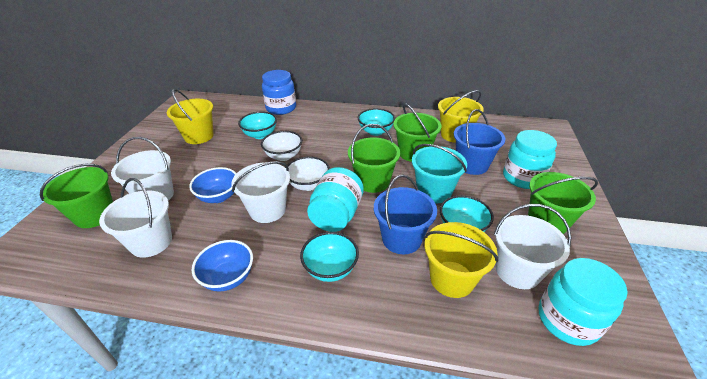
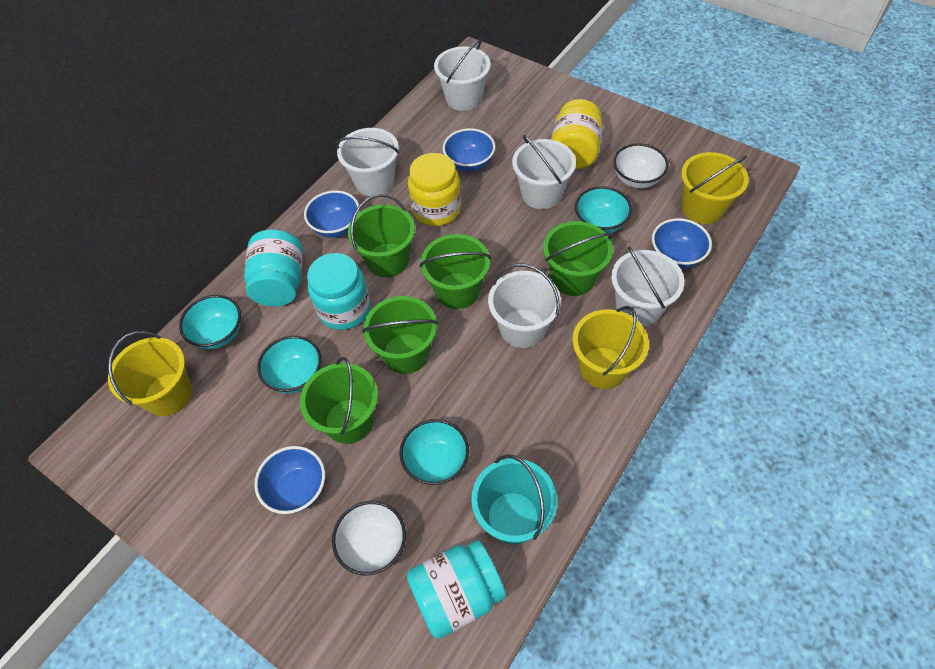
blue bowl: 2 -> 4
blue bucket: 2 -> 0
blue jar: 1 -> 0
green bucket: 4 -> 5
white bucket: 4 -> 5
yellow jar: 0 -> 2

